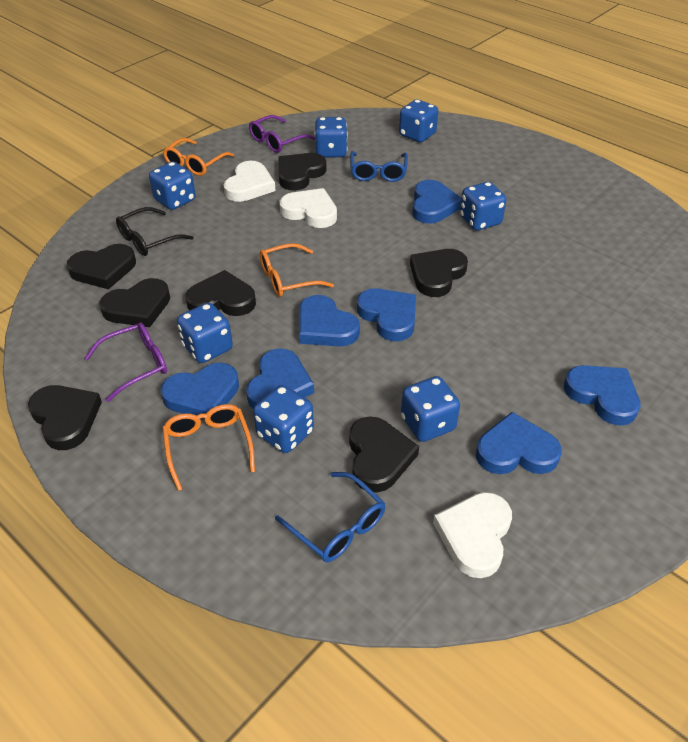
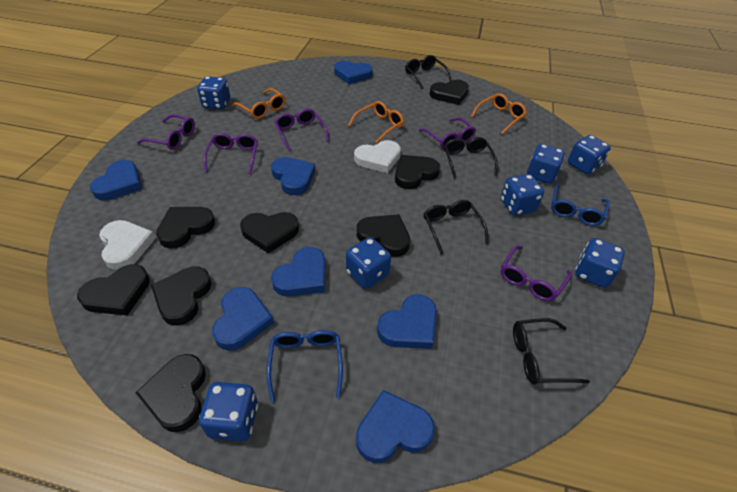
black glasses: 1 -> 4
black heart: 7 -> 8
purple glasses: 2 -> 5
white heart: 3 -> 2

